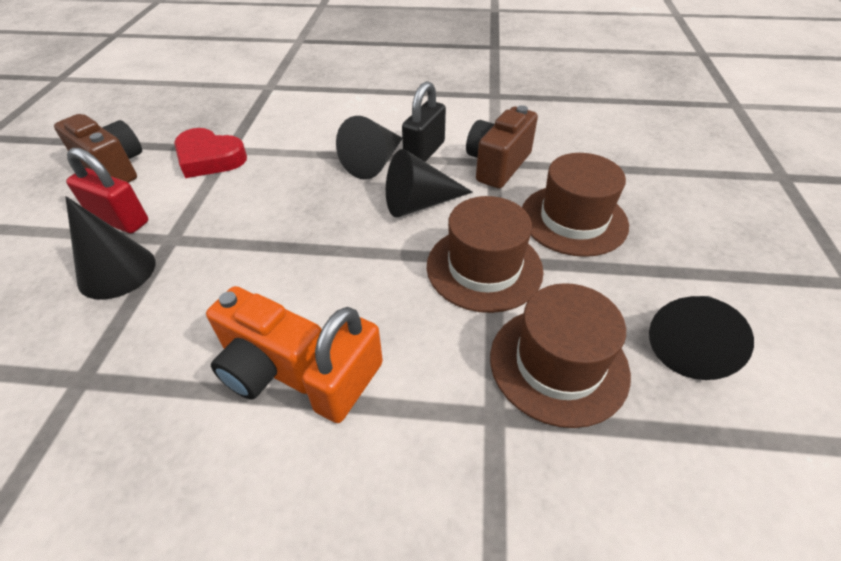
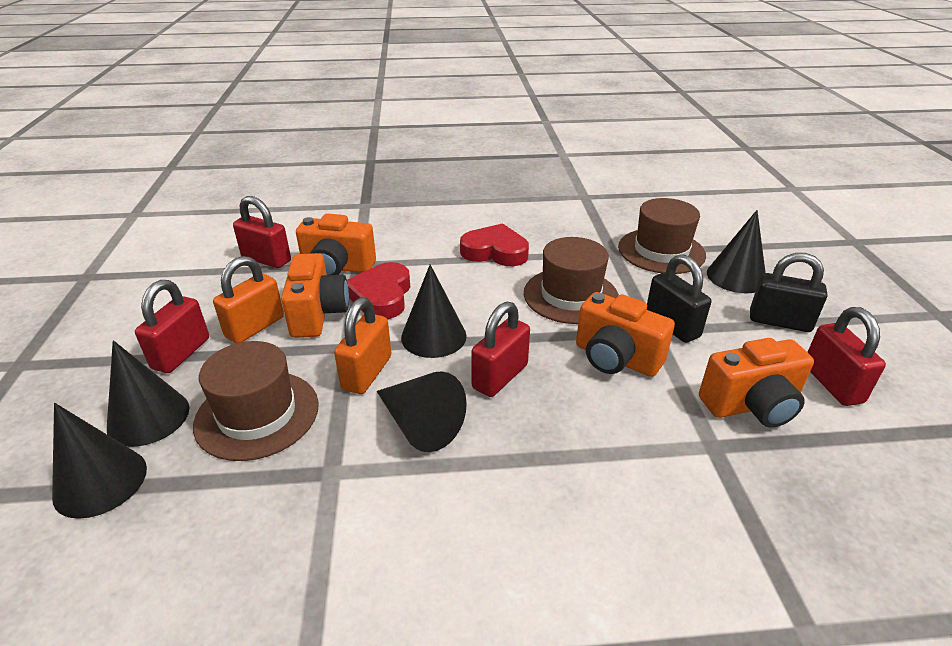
black cone: 4 -> 5
black padlock: 1 -> 2
brown camera: 2 -> 0
orange camera: 1 -> 4
orange padlock: 1 -> 2
red heart: 1 -> 2
red padlock: 1 -> 4

